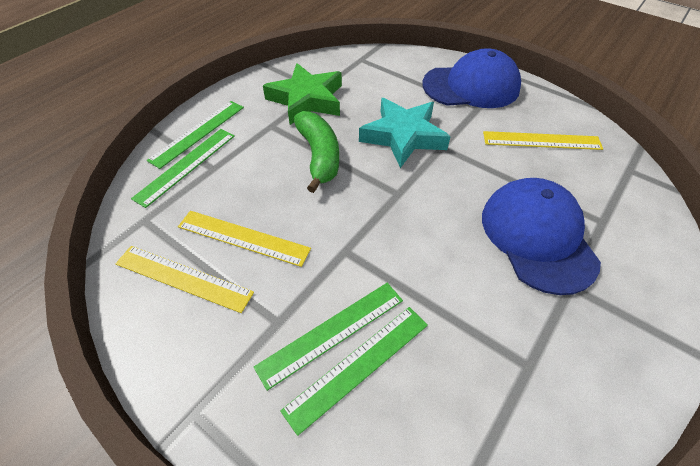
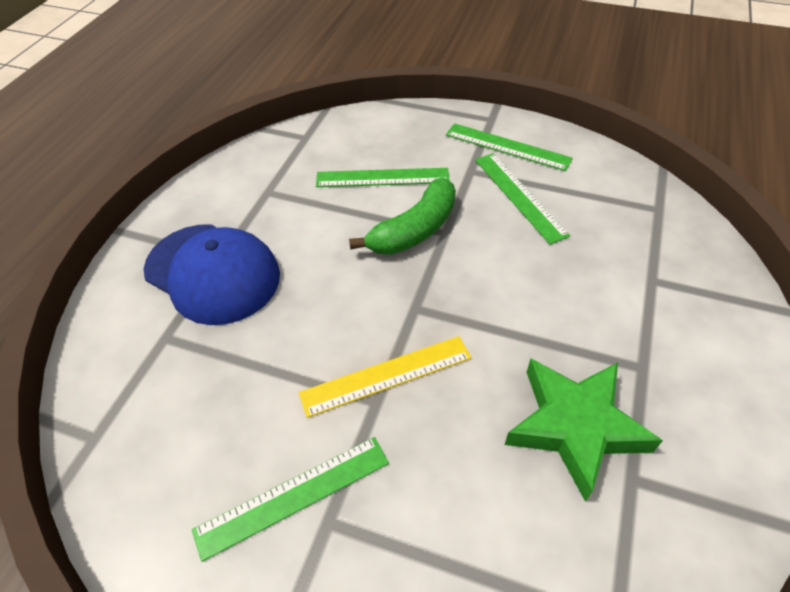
blue cap: 2 -> 1
turquoise star: 1 -> 0
yellow ruler: 3 -> 1

